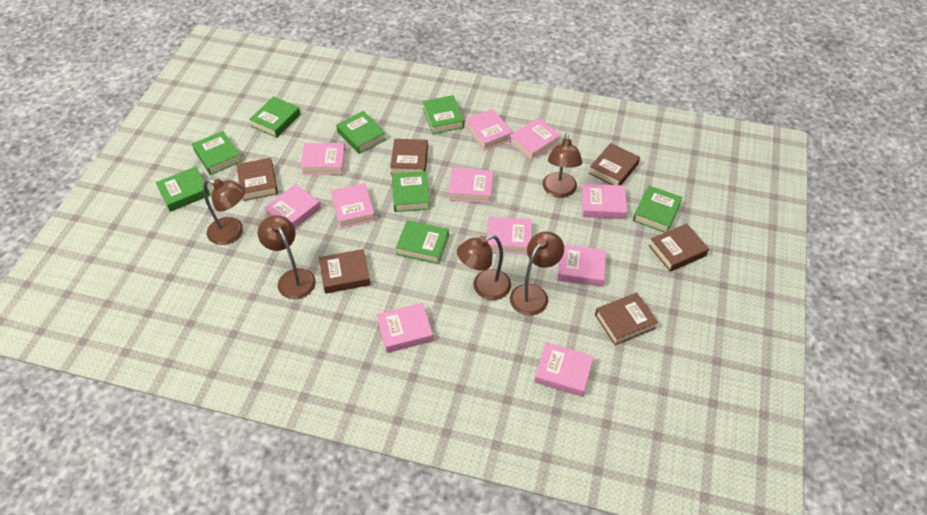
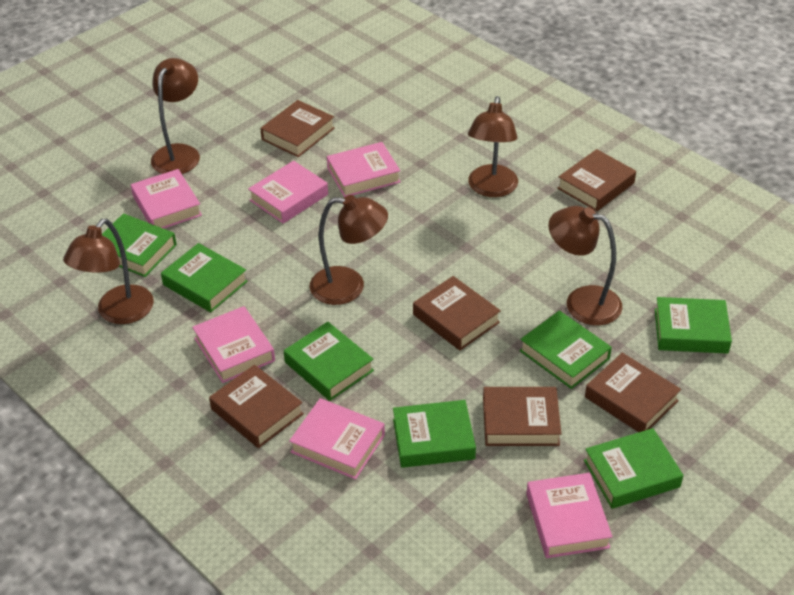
green book: 8 -> 7
pink book: 11 -> 6

